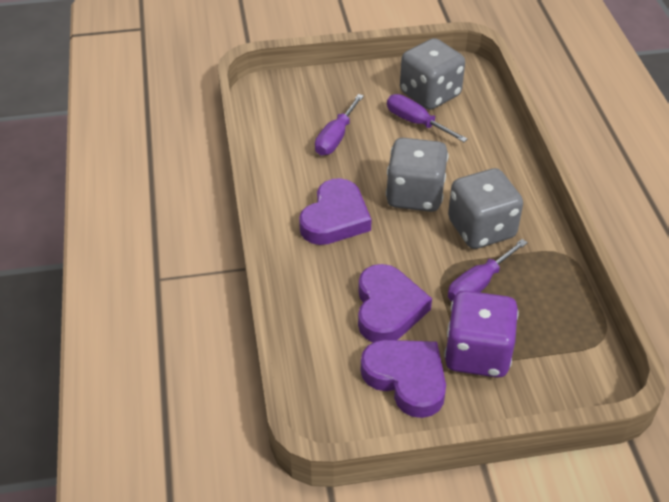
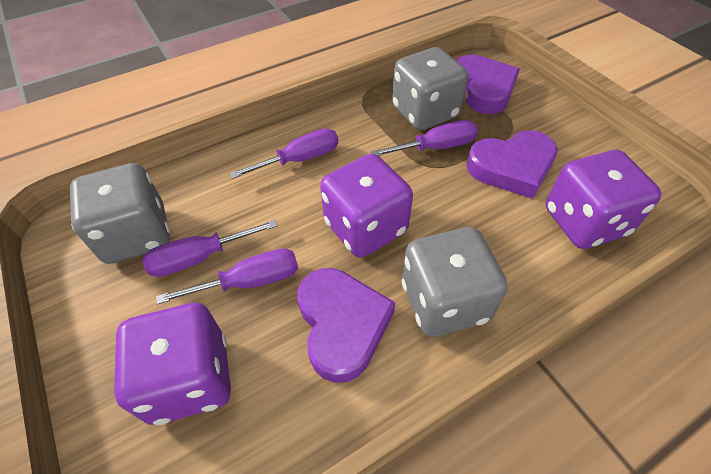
purple dice: 1 -> 3
purple screwdriver: 3 -> 4

